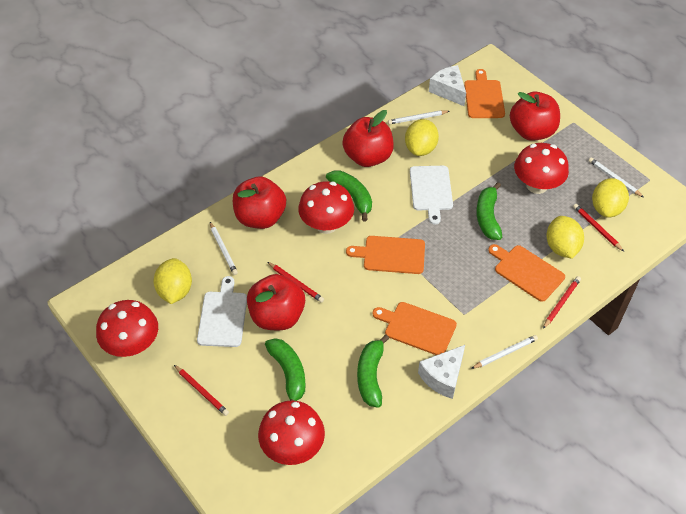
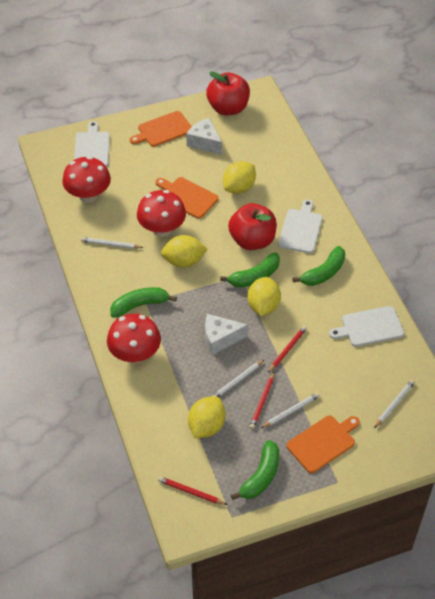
orange cutting board: 4 -> 3
red apple: 4 -> 2
red mushroom: 4 -> 3
red pencil: 4 -> 3
white cutting board: 2 -> 3

